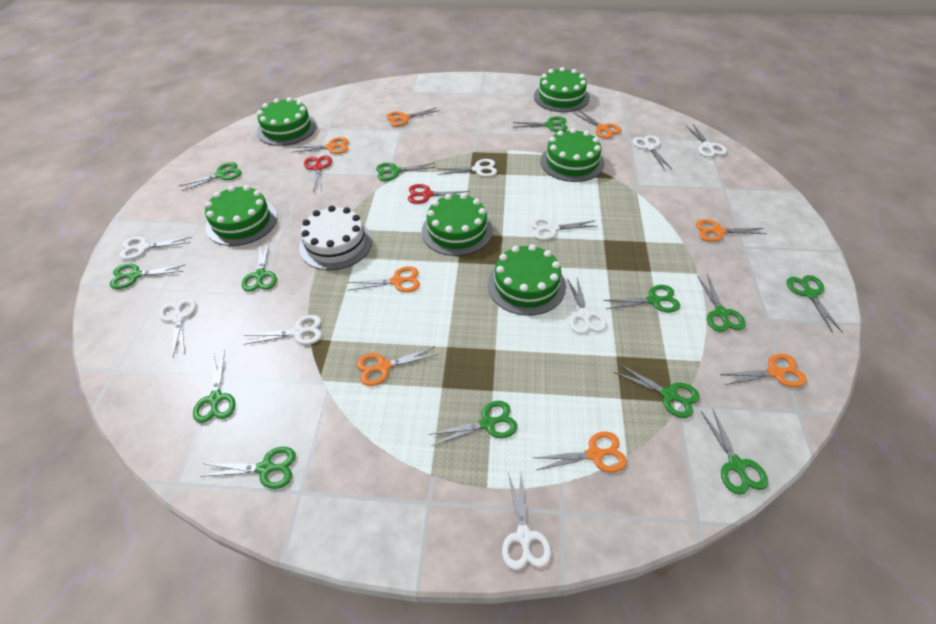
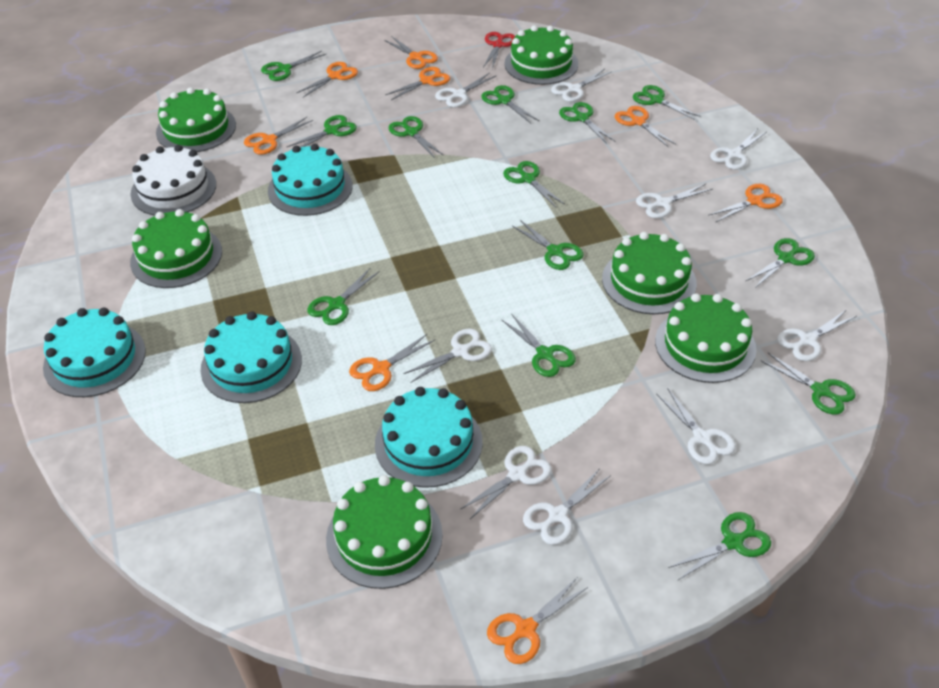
red scissors: 2 -> 1
turquoise cake: 0 -> 4

